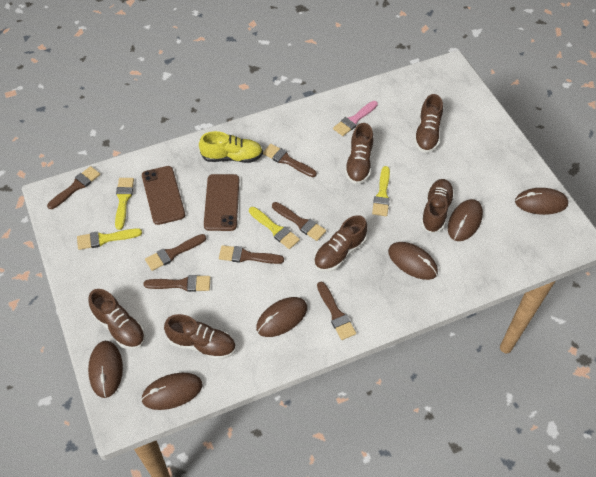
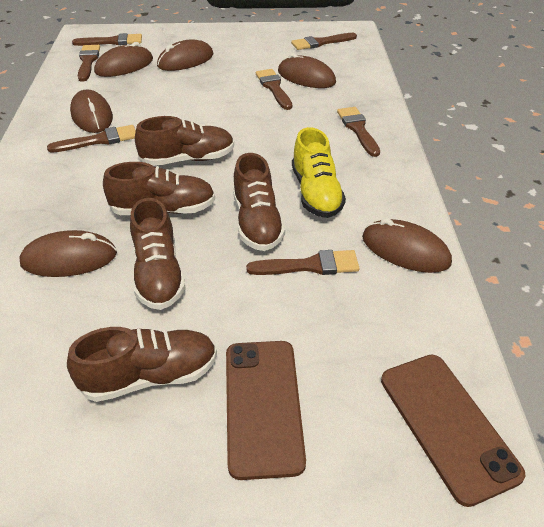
brown shoe: 6 -> 5
pink brush: 1 -> 0
yellow brush: 4 -> 0

